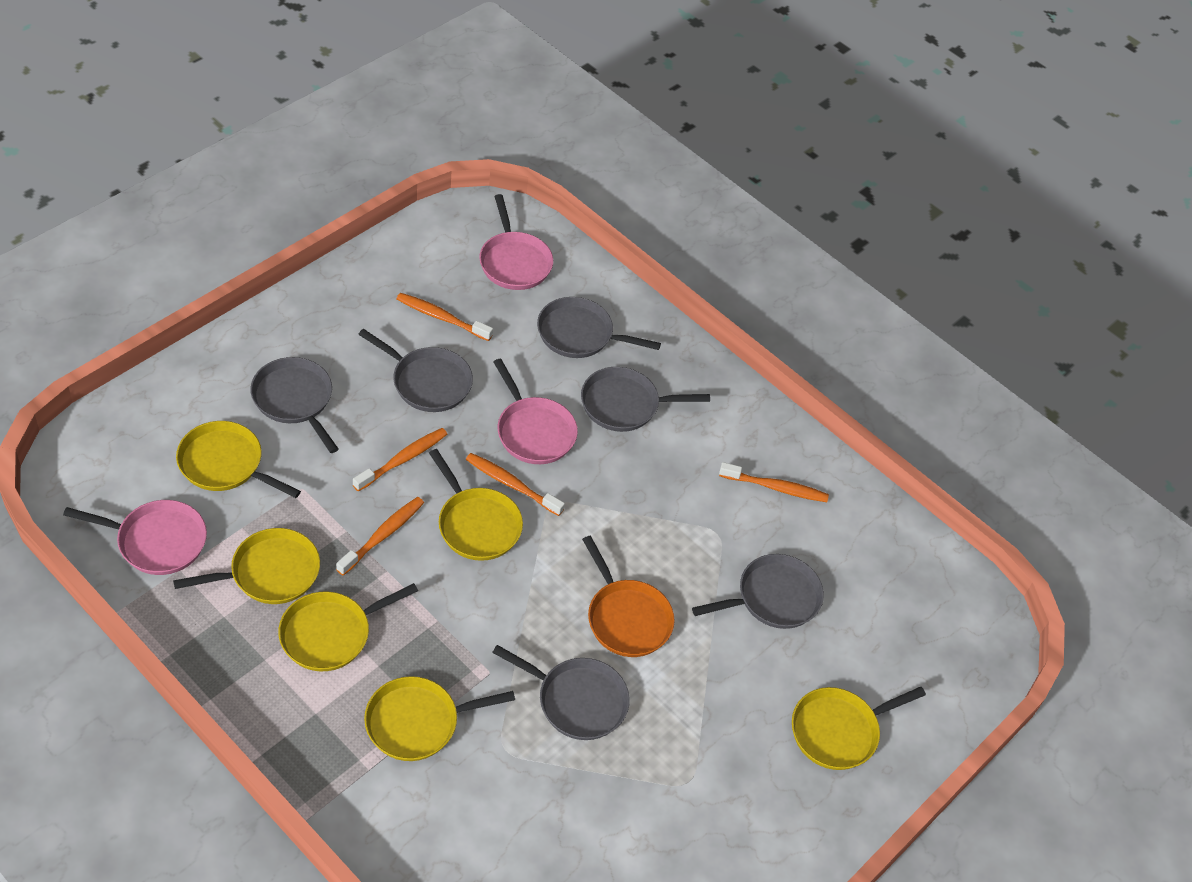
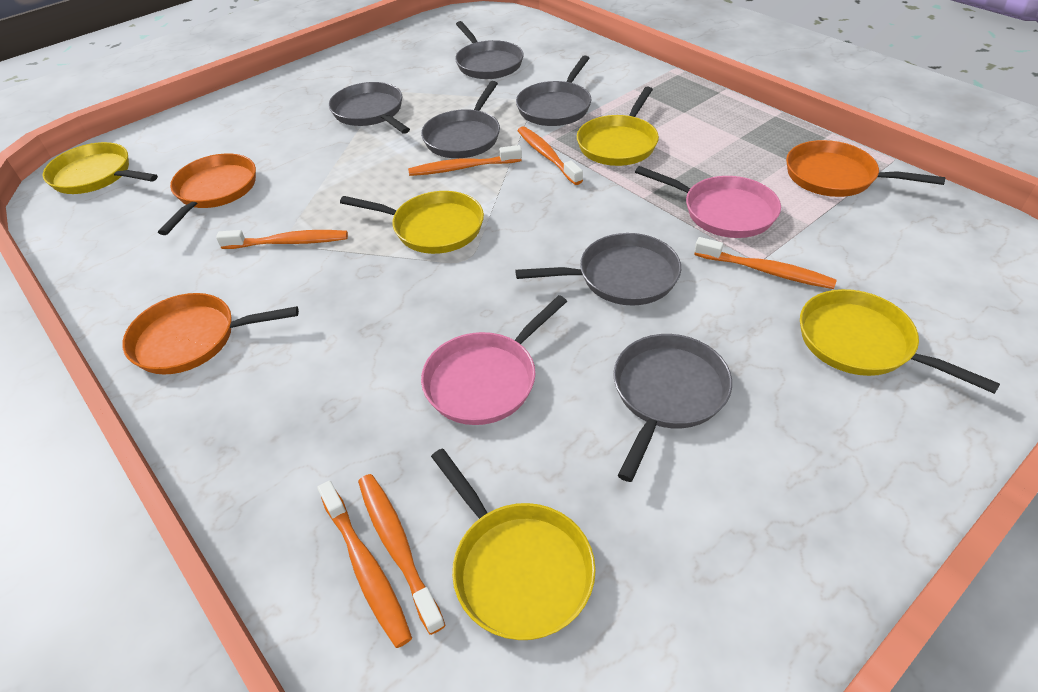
orange pan: 1 -> 3
orange toothbrush: 5 -> 6
pink pan: 3 -> 2
yellow pan: 6 -> 5

